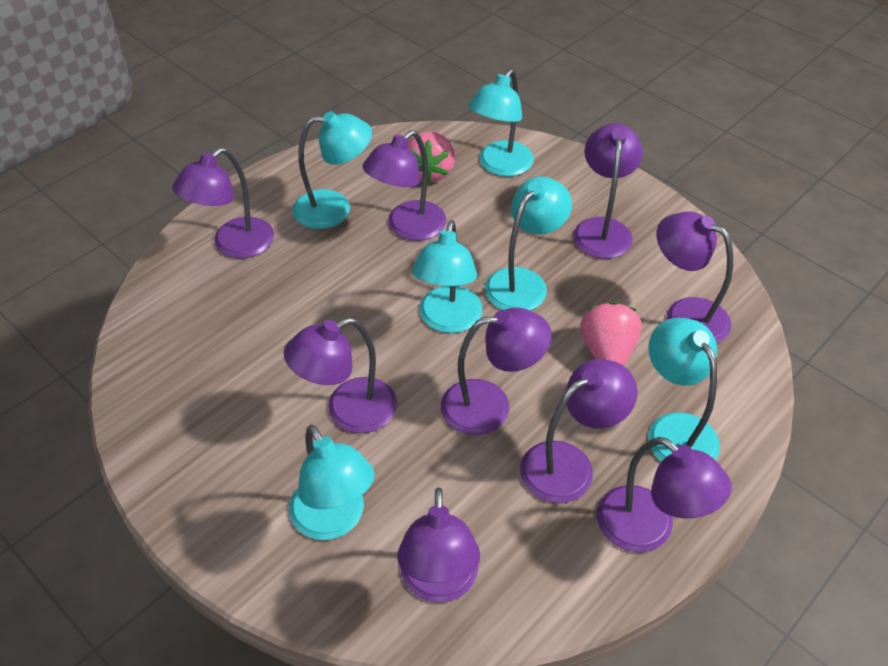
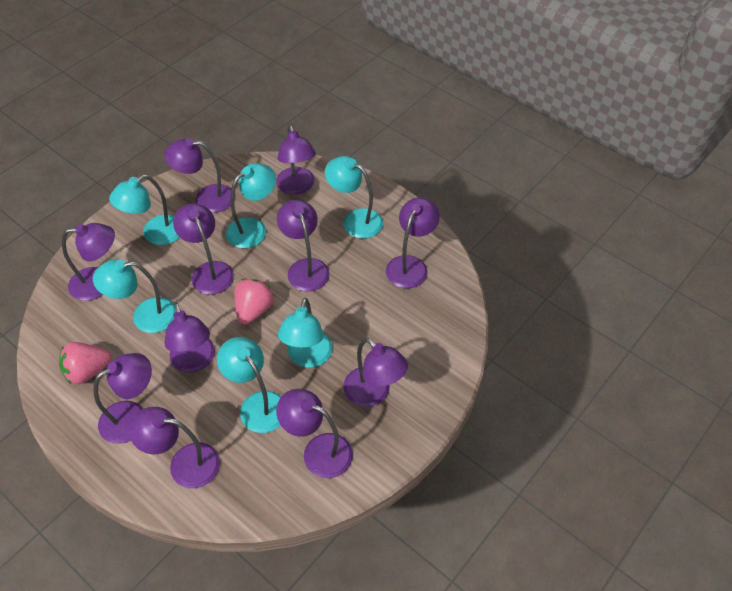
purple lamp: 9 -> 11

